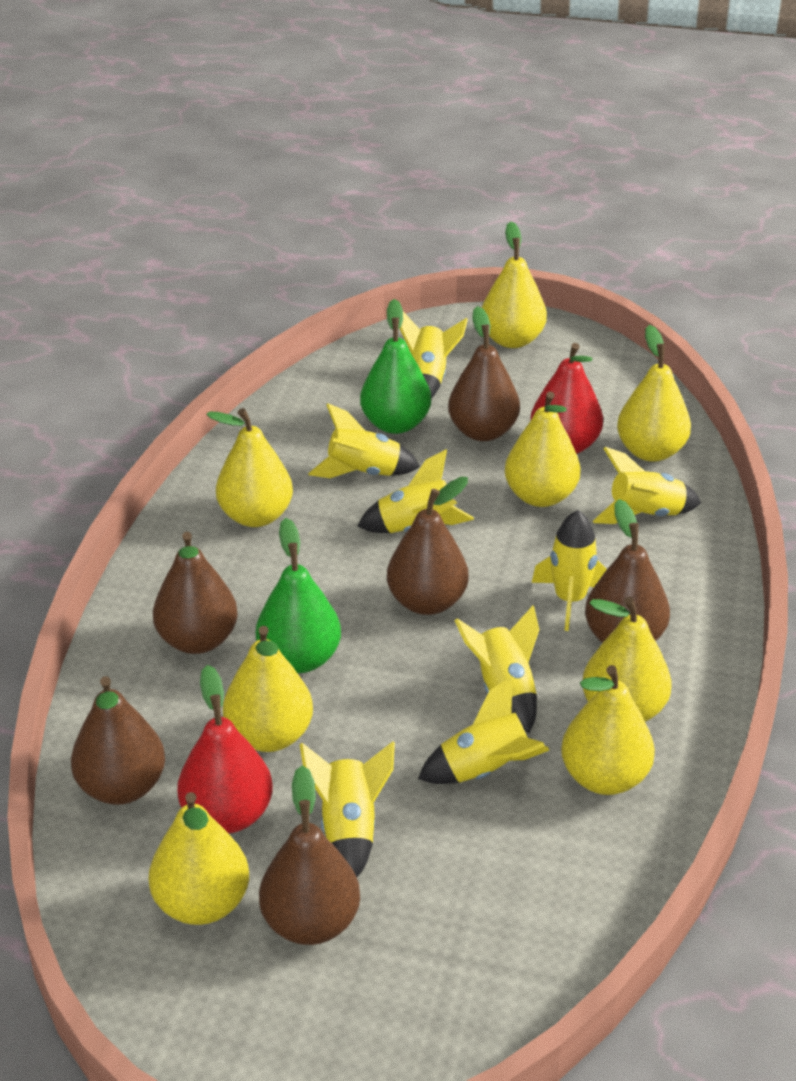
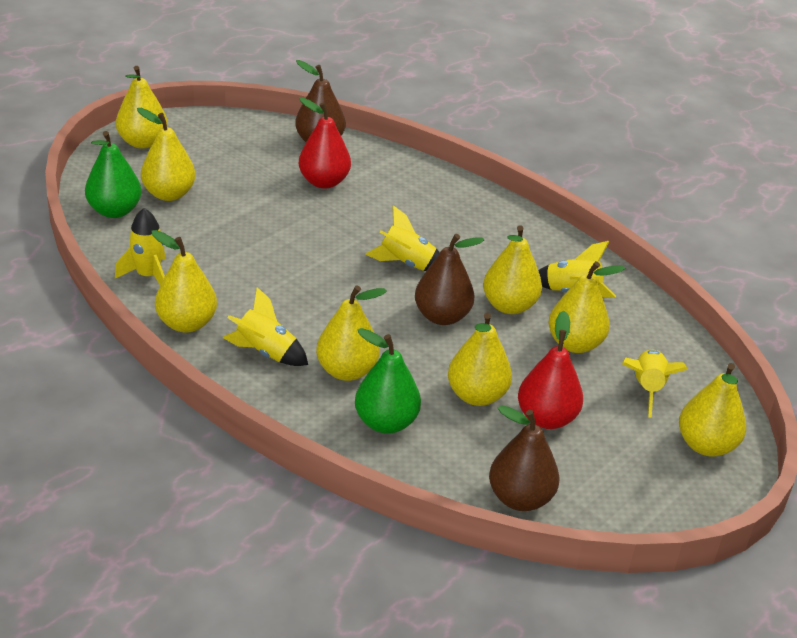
brown pear: 6 -> 3
yellow rocket: 8 -> 5

